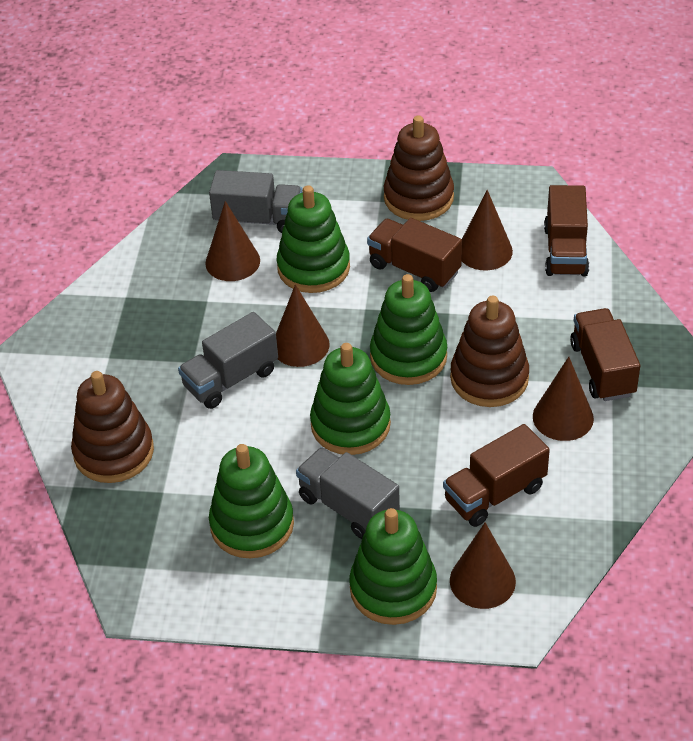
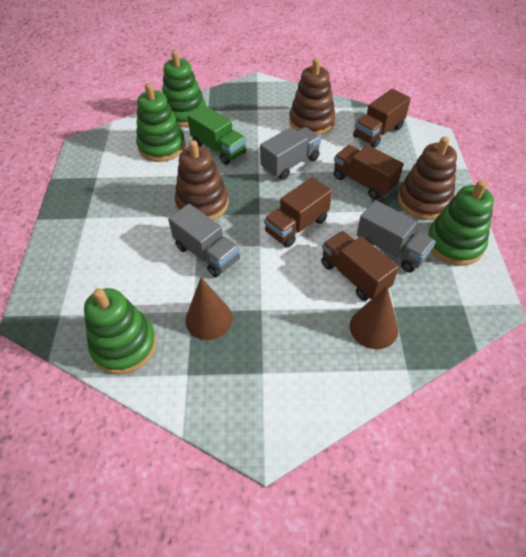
brown cone: 5 -> 2
green stacking toy: 5 -> 4
green truck: 0 -> 1

